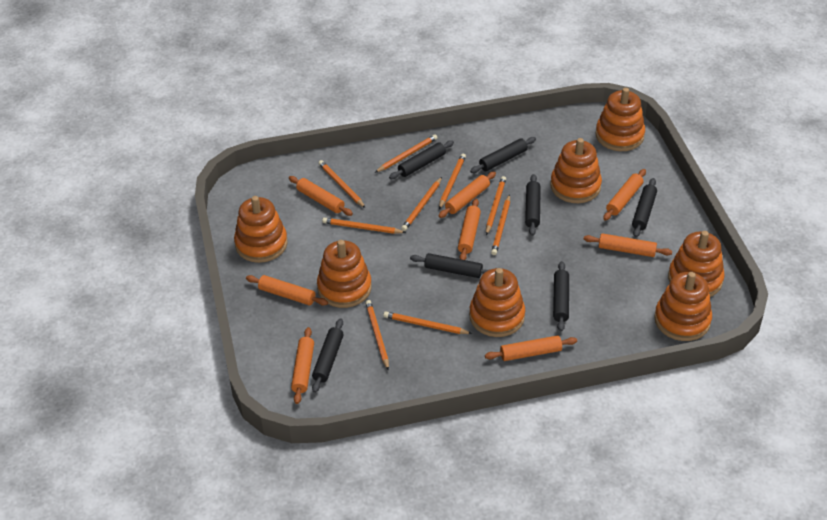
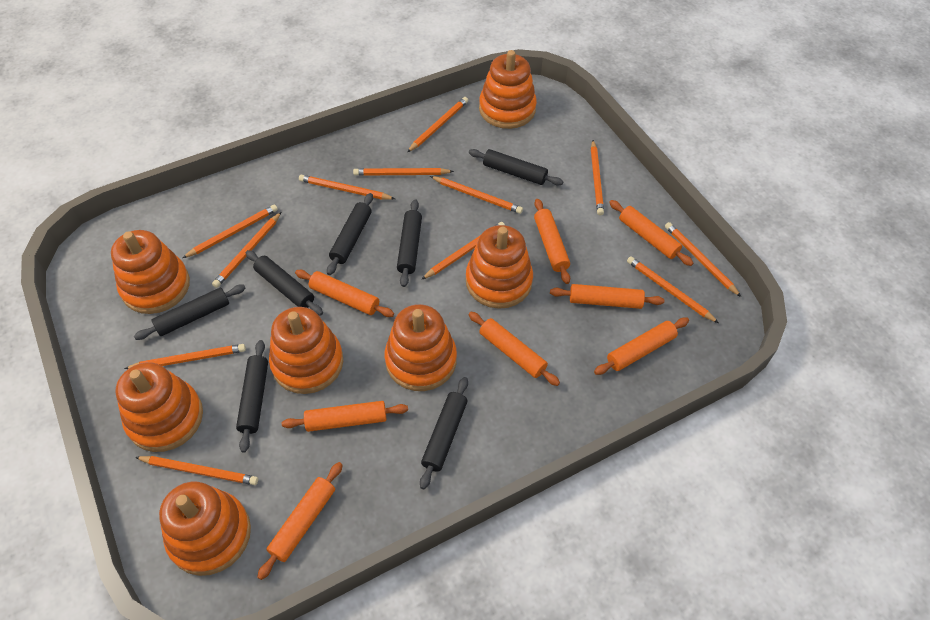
orange pencil: 9 -> 12

